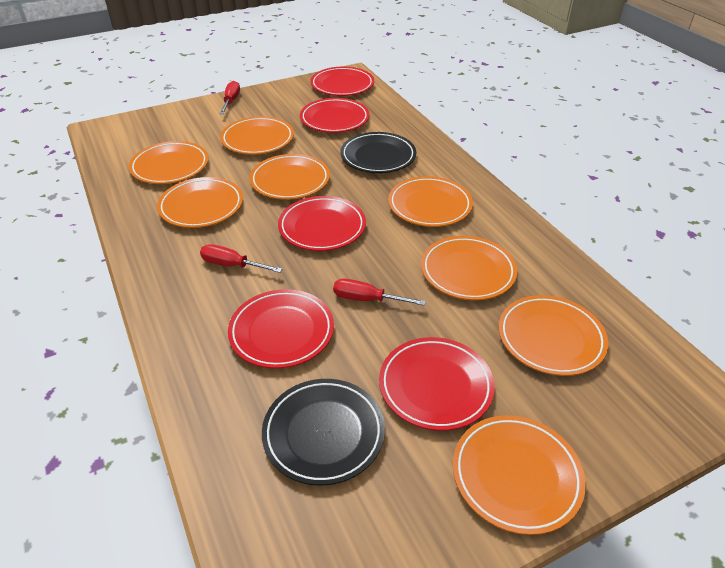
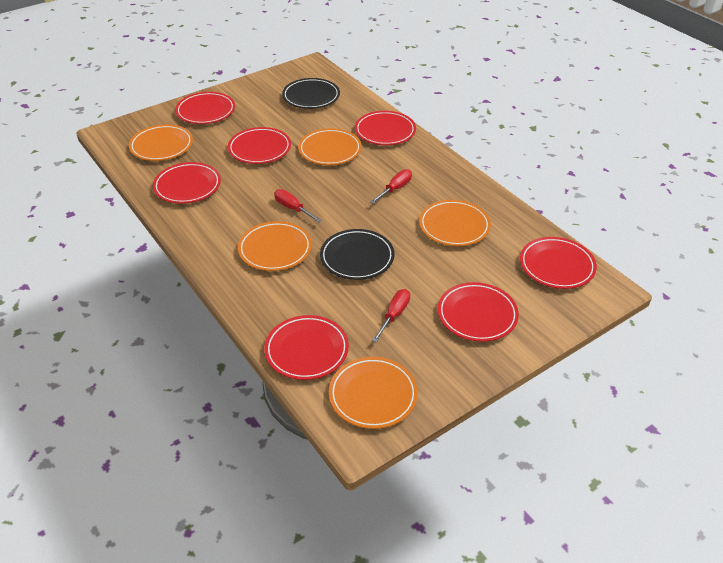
orange plate: 8 -> 5
red plate: 5 -> 7

